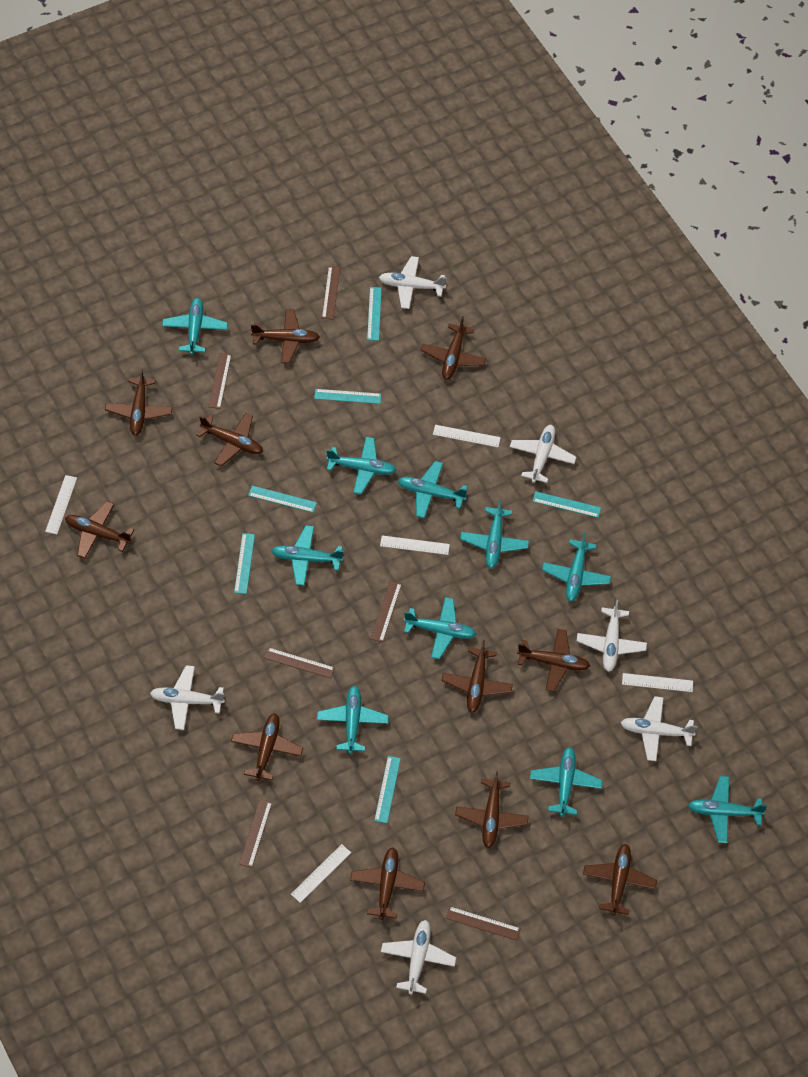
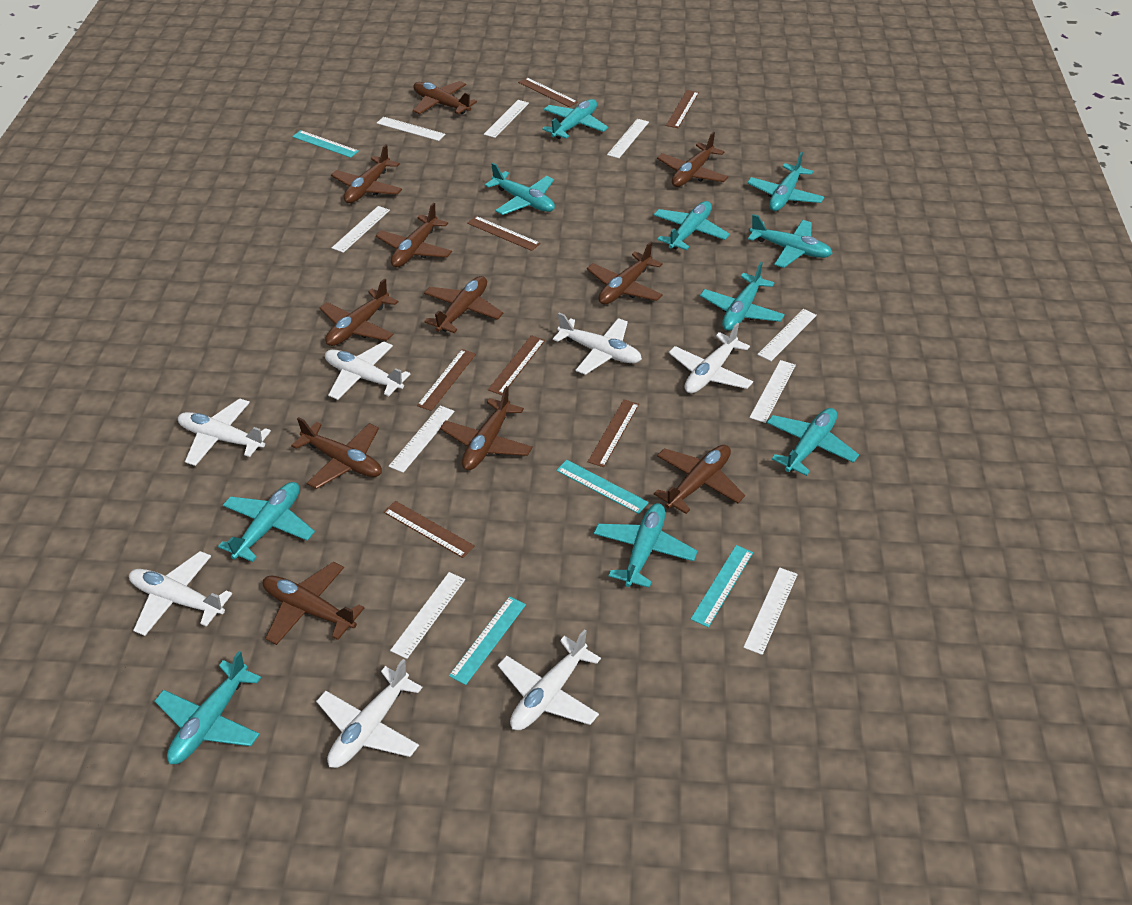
brown ruler: 6 -> 7
turquoise ruler: 6 -> 4
white plane: 6 -> 7
white ruler: 5 -> 9

